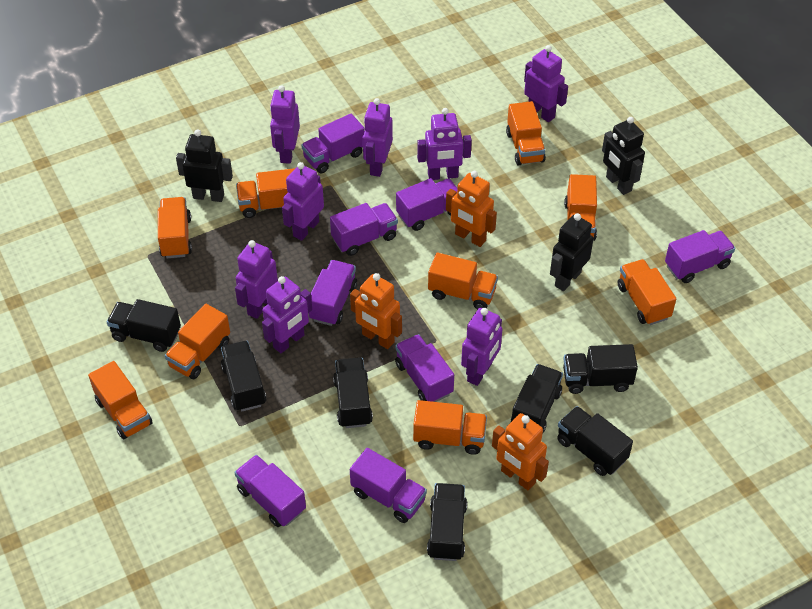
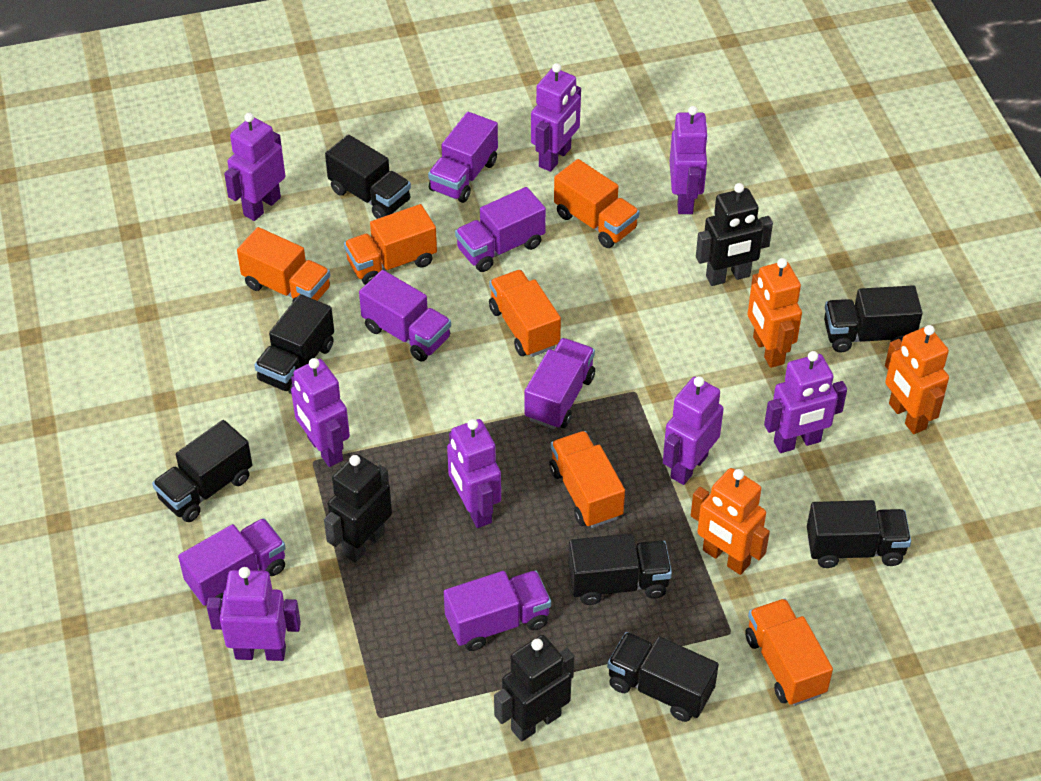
orange truck: 9 -> 6
purple truck: 8 -> 6

